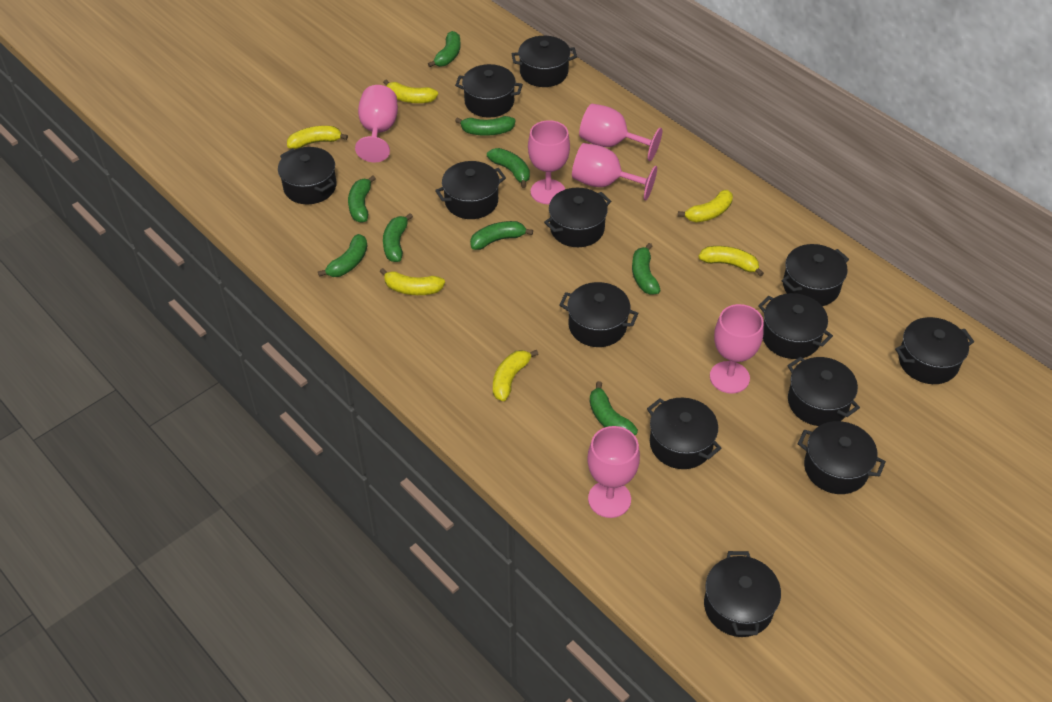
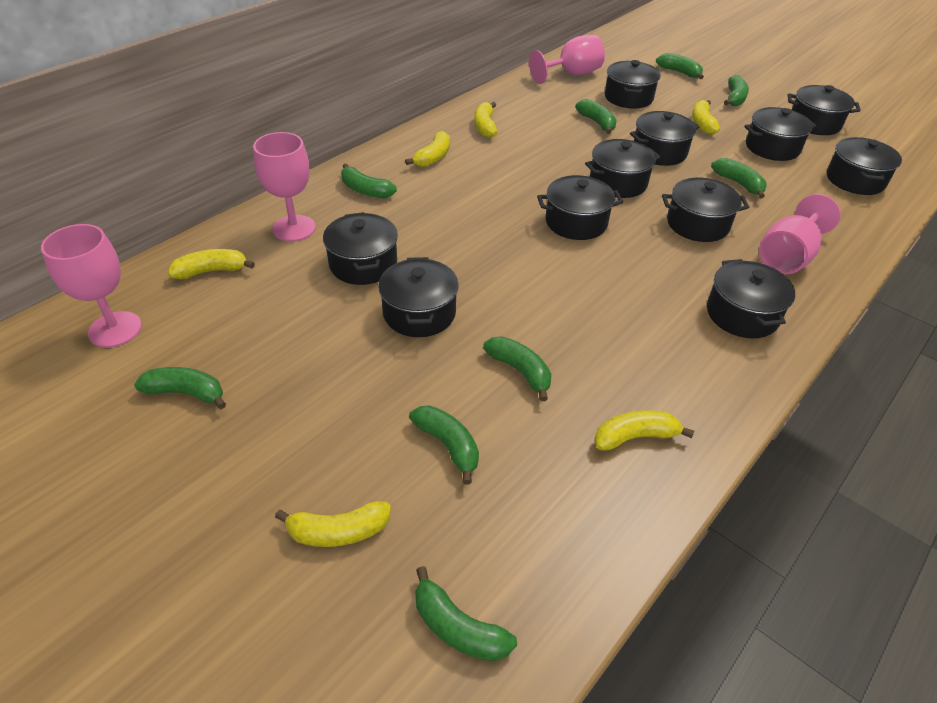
black pot: 13 -> 11
pink goblet: 6 -> 4

